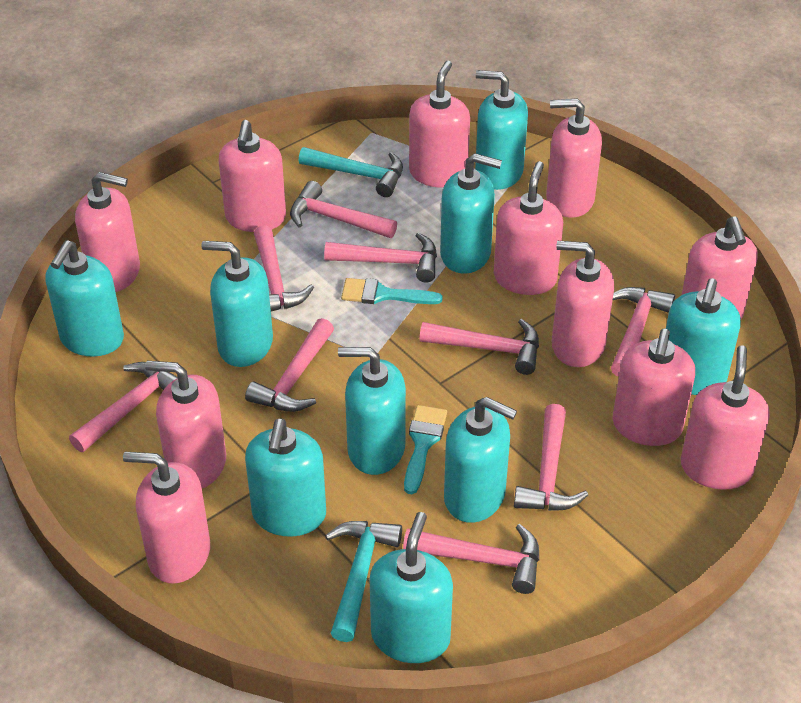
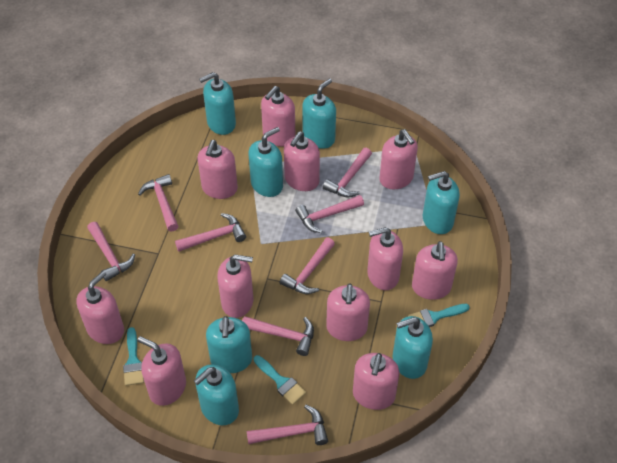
pink hammer: 9 -> 8
turquoise brush: 2 -> 3
turquoise hammer: 2 -> 0
turquoise soap dispenser: 9 -> 7

